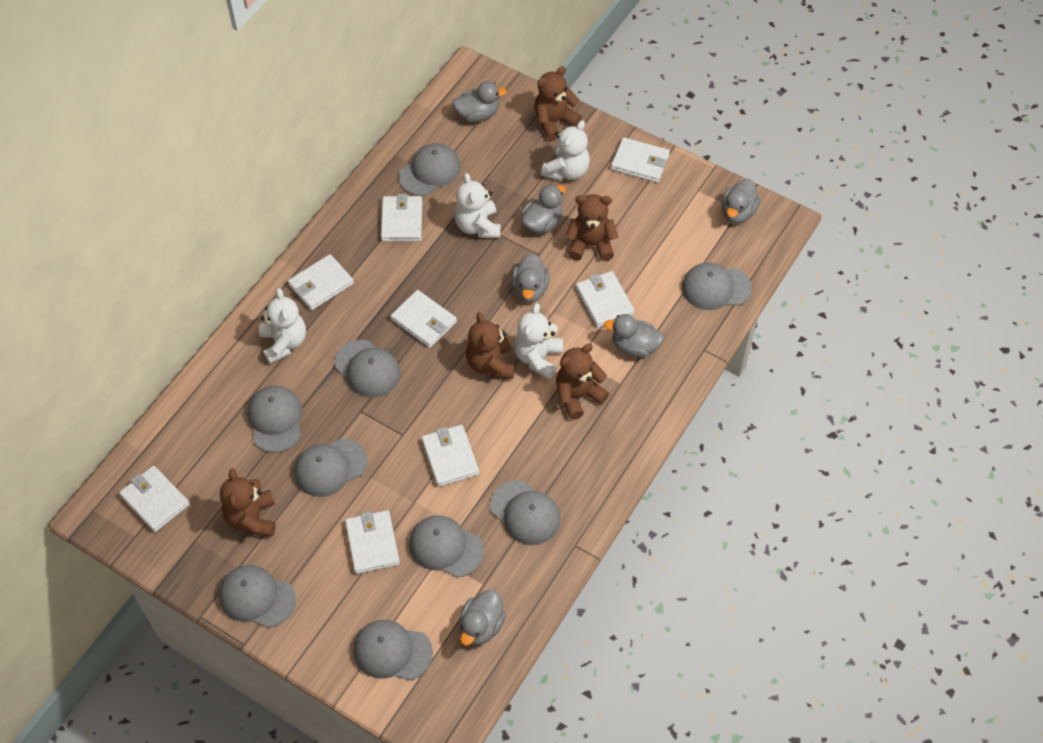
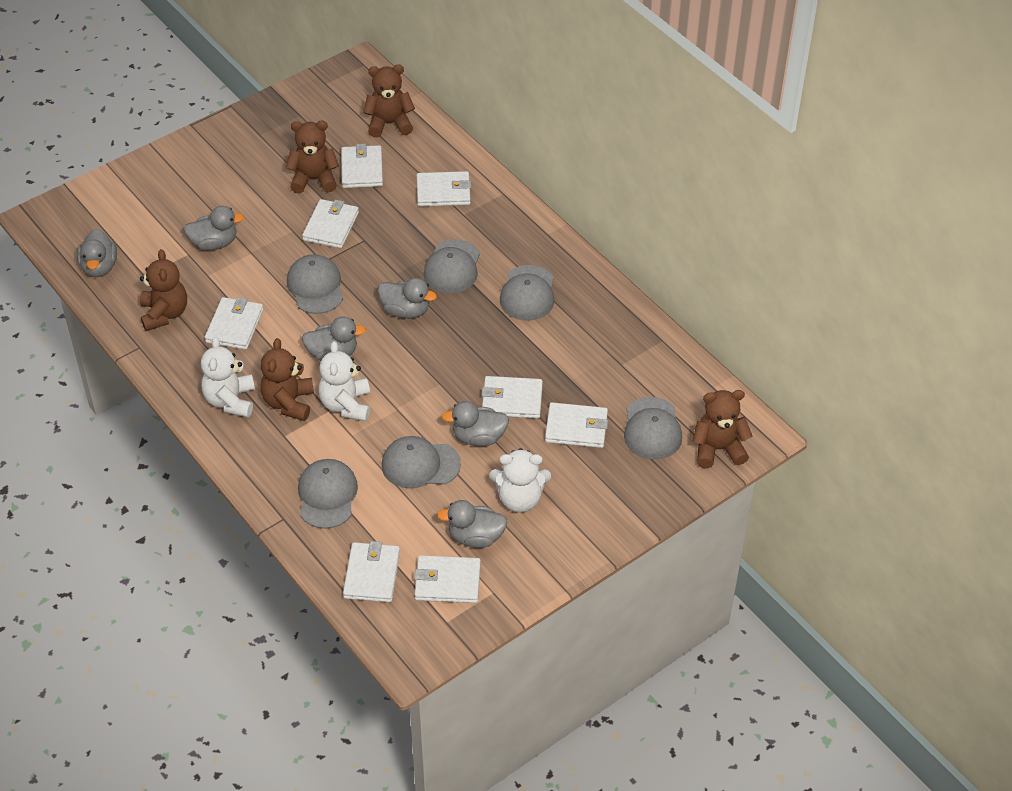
grey cap: 9 -> 6
white teddy bear: 4 -> 3

